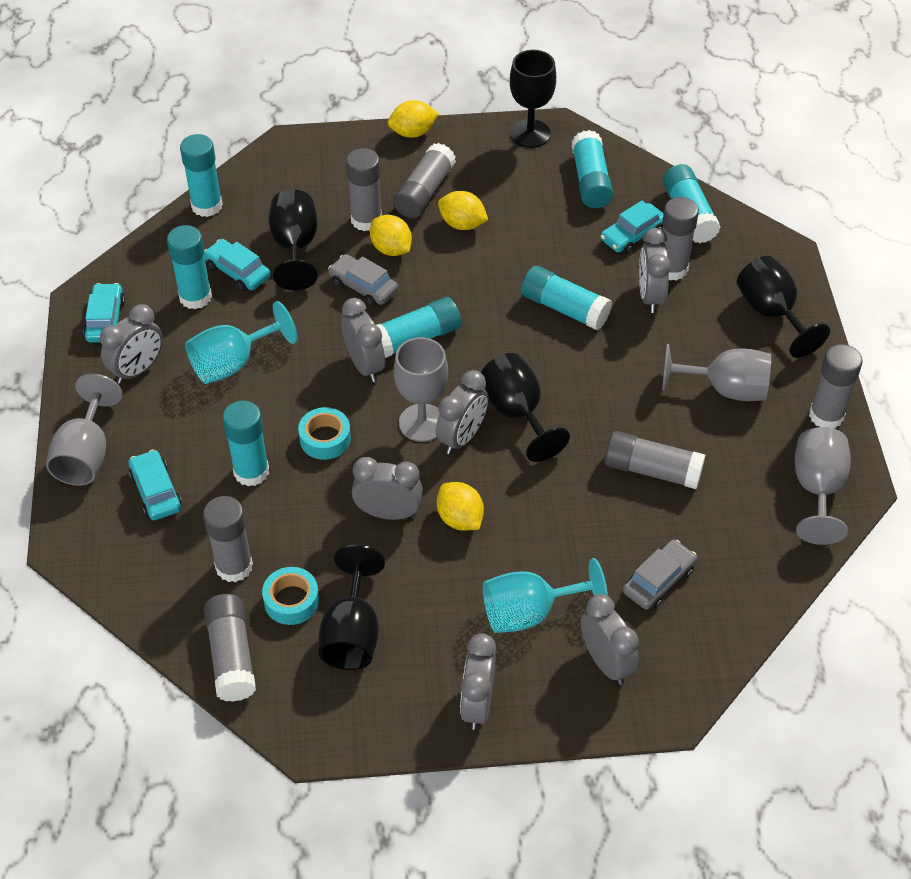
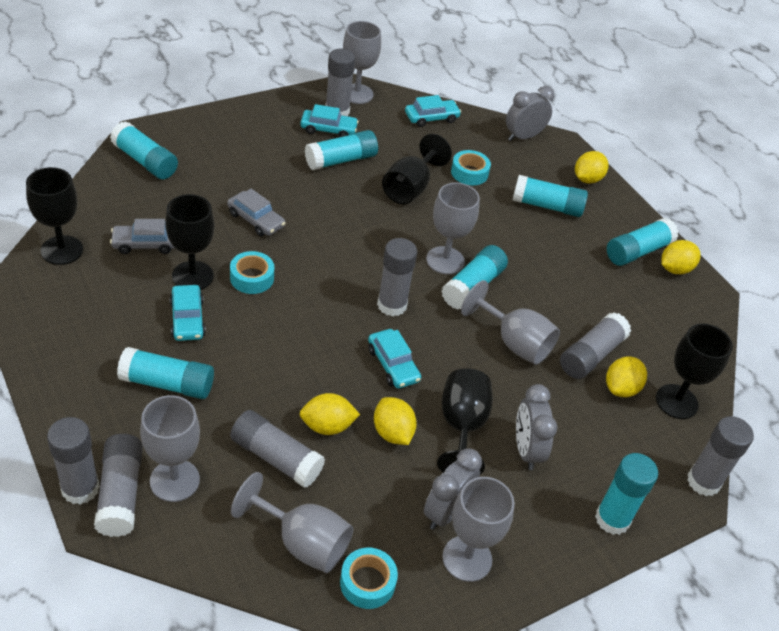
grey clock: 7 -> 3
grey goblet: 4 -> 6
turquoise goblet: 2 -> 0
turquoise tape: 2 -> 3
yellow lemon: 4 -> 5

